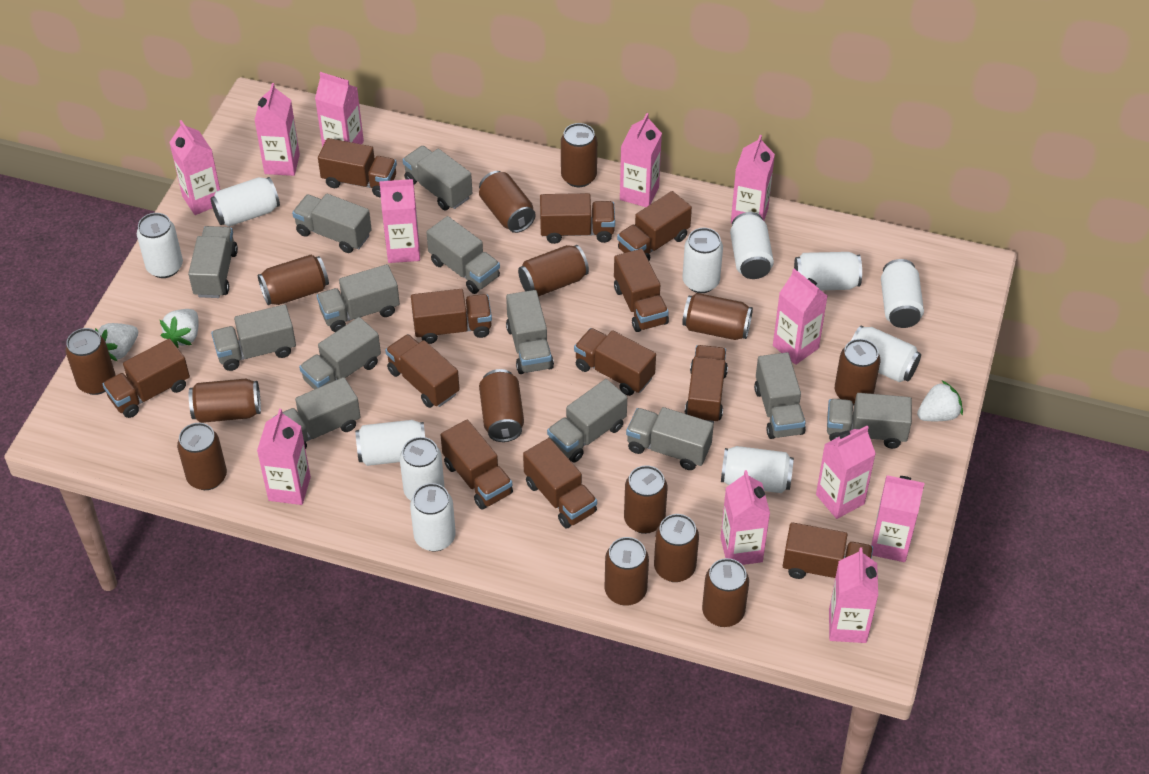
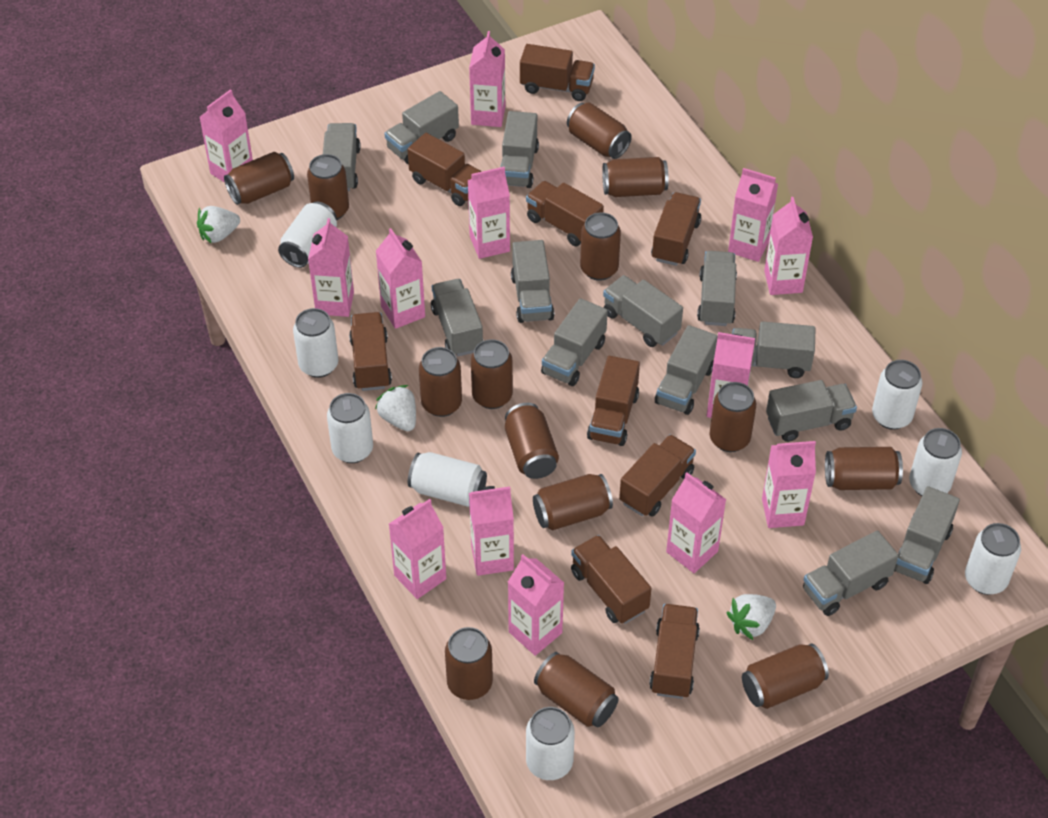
brown truck: 12 -> 9
pink carton: 12 -> 13
white can: 11 -> 8

